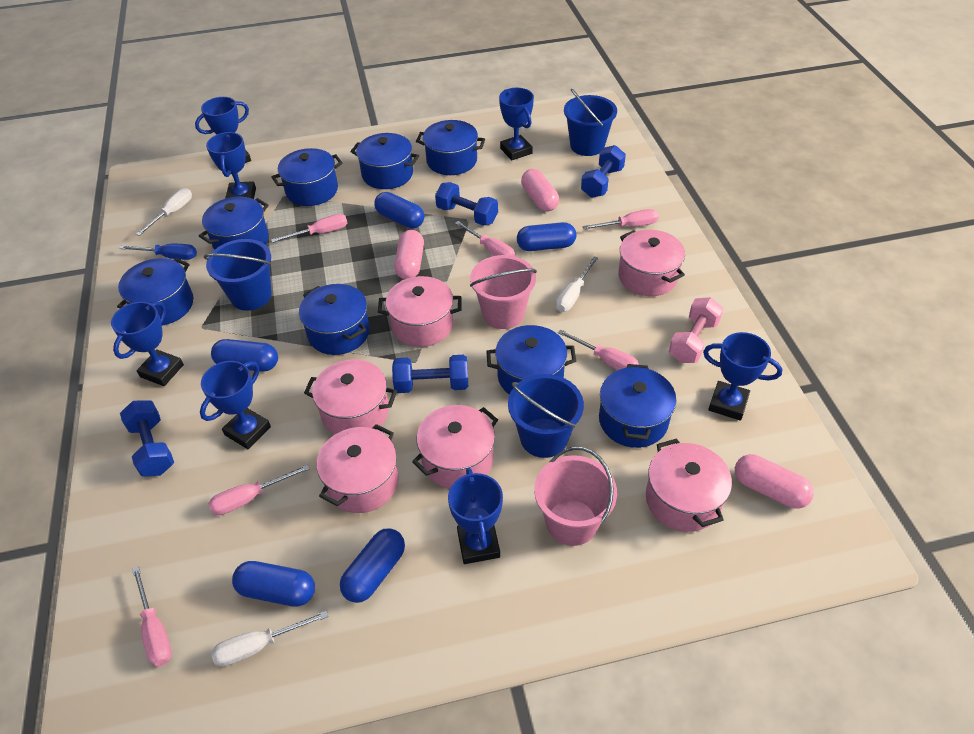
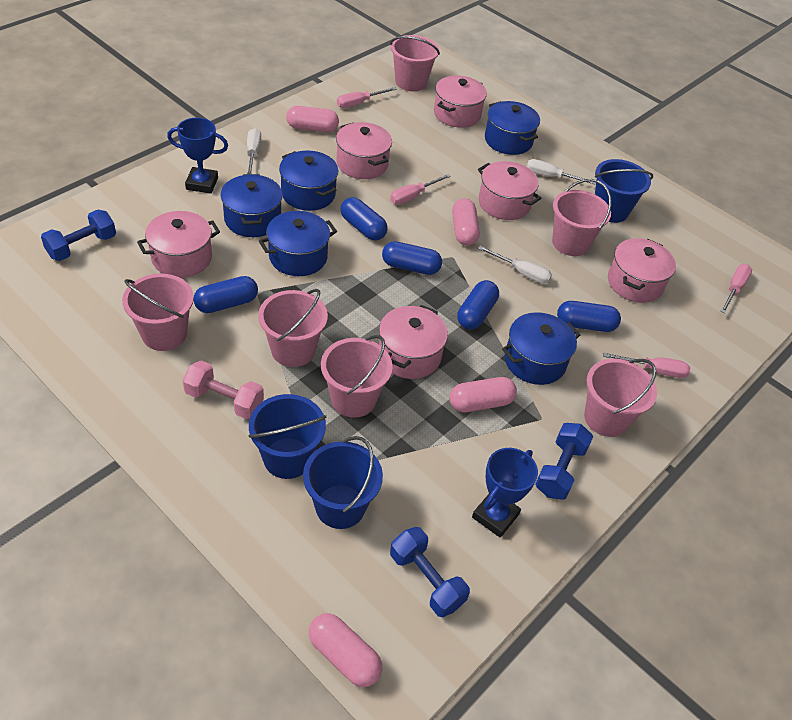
blue dumbbell: 4 -> 3
blue pot: 8 -> 5
blue screwdriver: 1 -> 0
blue trophy: 7 -> 2
pink bucket: 2 -> 6
pink capsule: 3 -> 4
pink screwdriver: 6 -> 4

